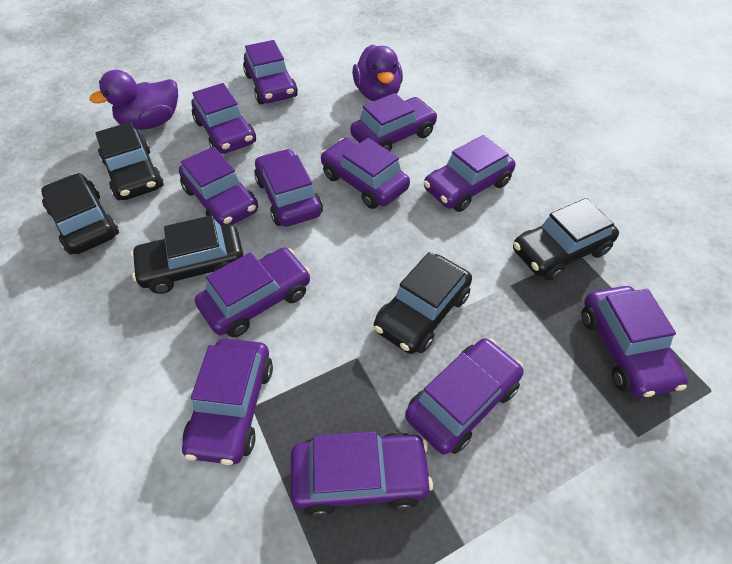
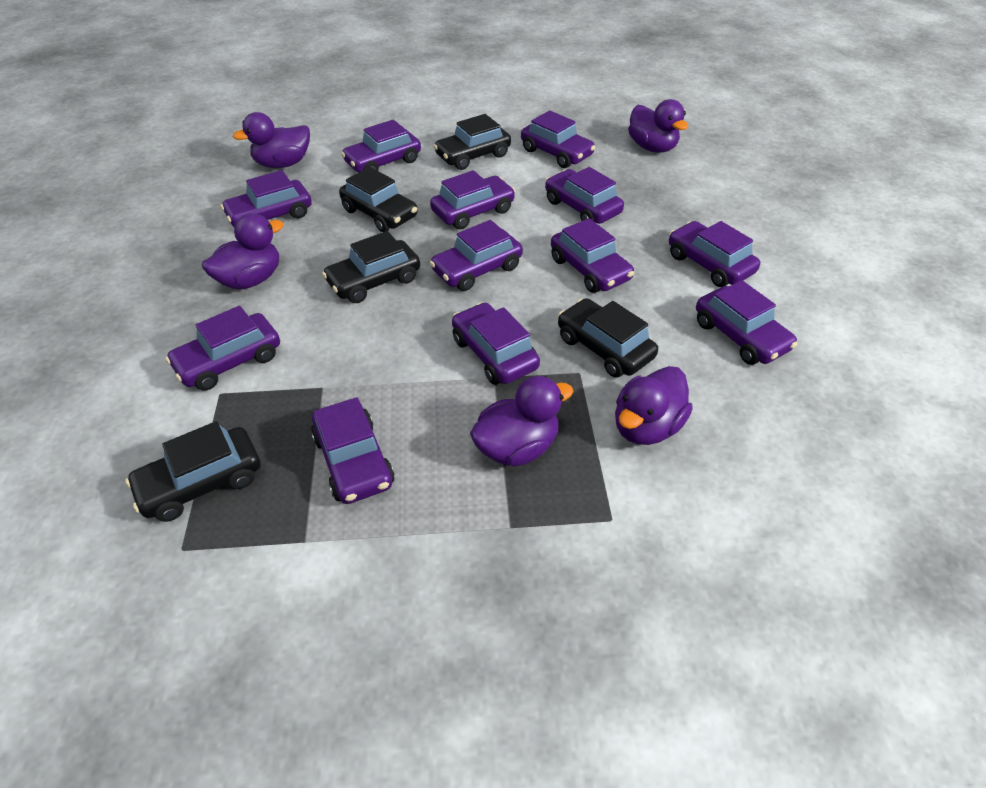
purple duck: 2 -> 5

